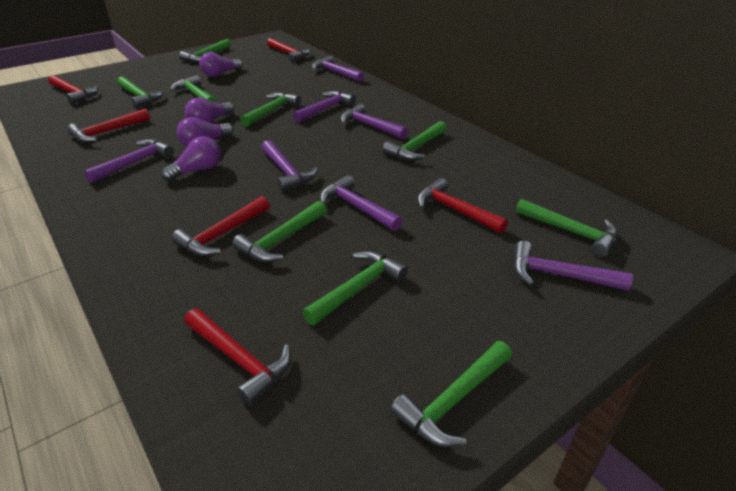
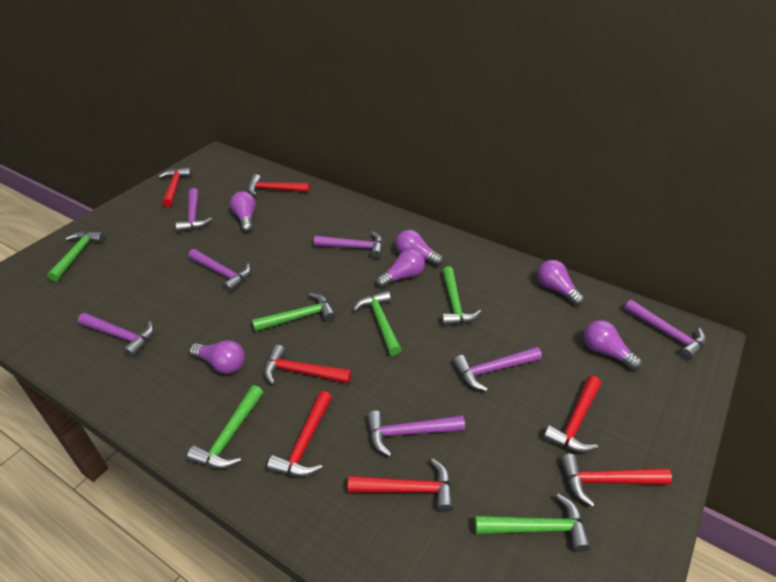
green hammer: 9 -> 6
purple light bulb: 4 -> 6
red hammer: 6 -> 7

